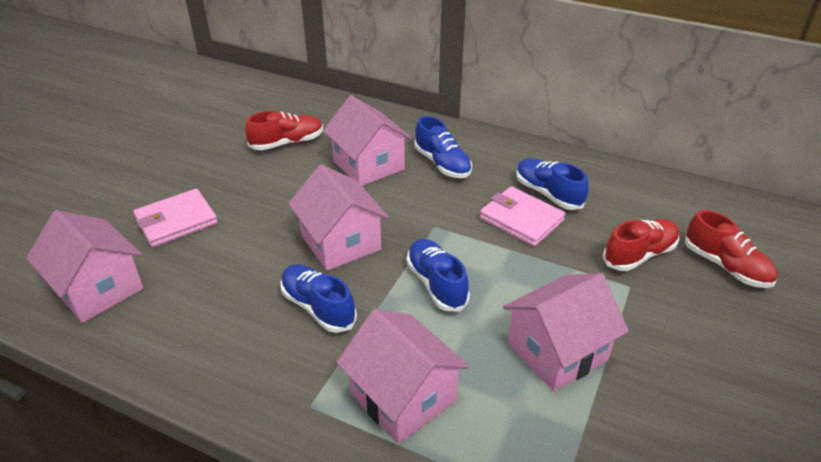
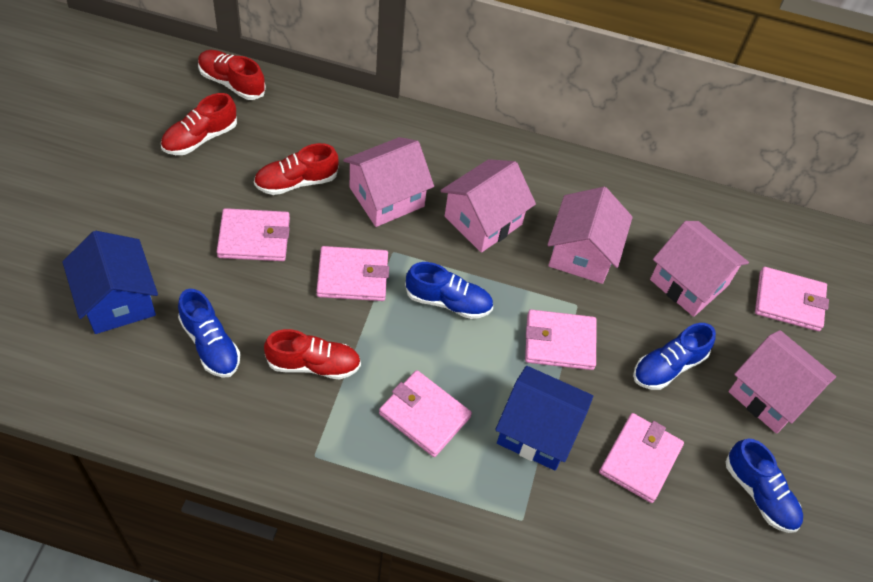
blue house: 0 -> 2
pink wallet: 2 -> 6
red shoe: 3 -> 4

